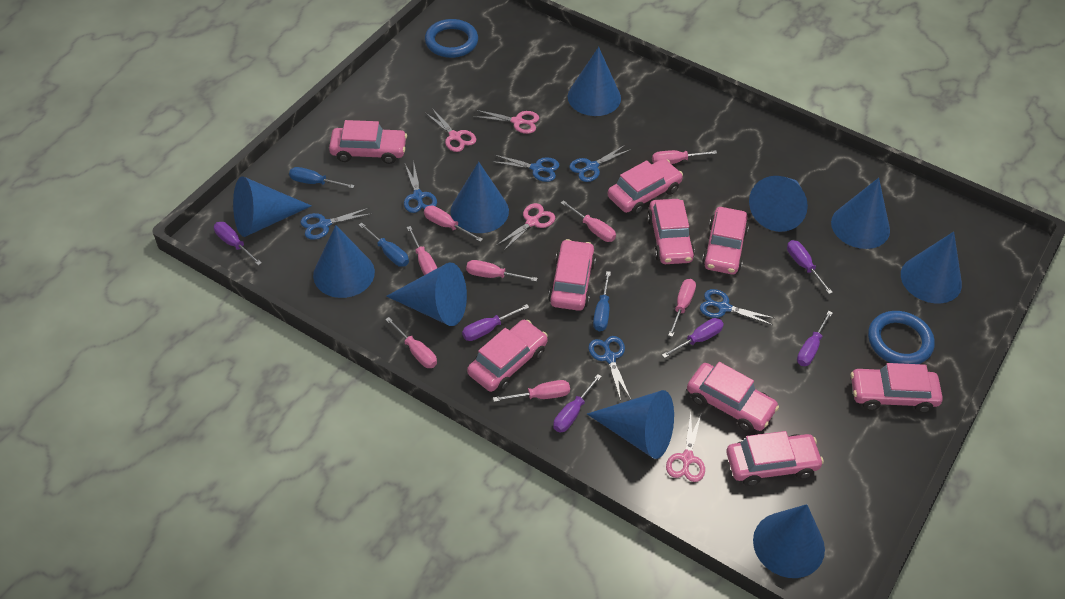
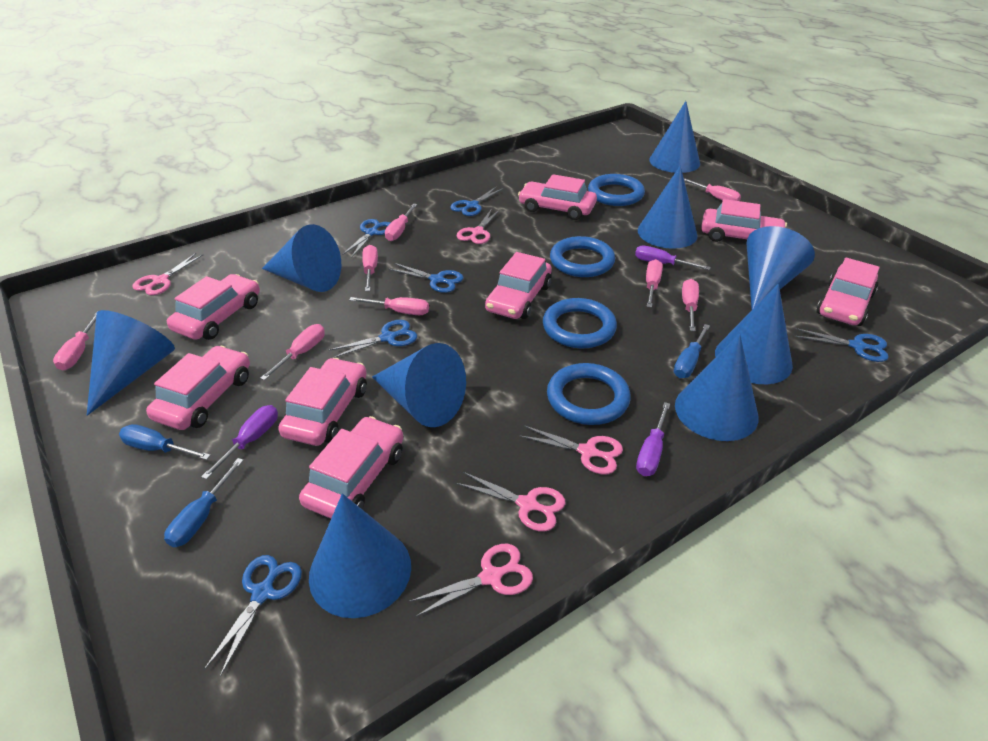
blue cone: 10 -> 9
blue ring: 2 -> 4
pink car: 9 -> 8
pink scissors: 4 -> 5
purple screwdriver: 6 -> 3

